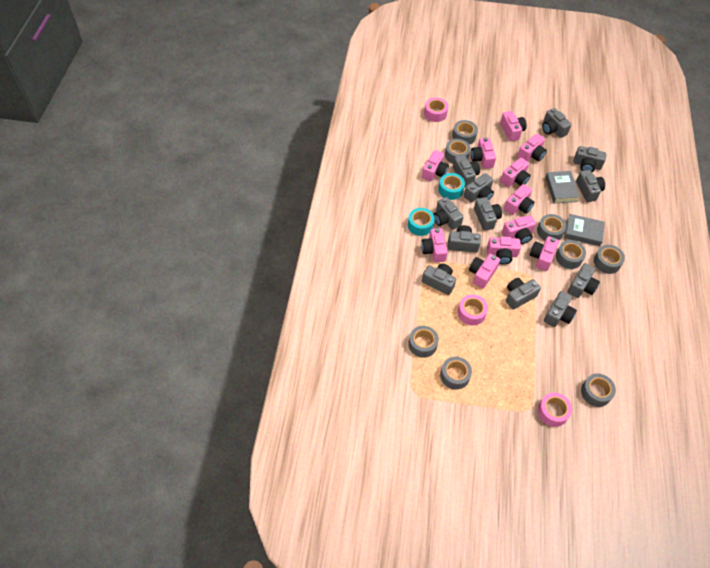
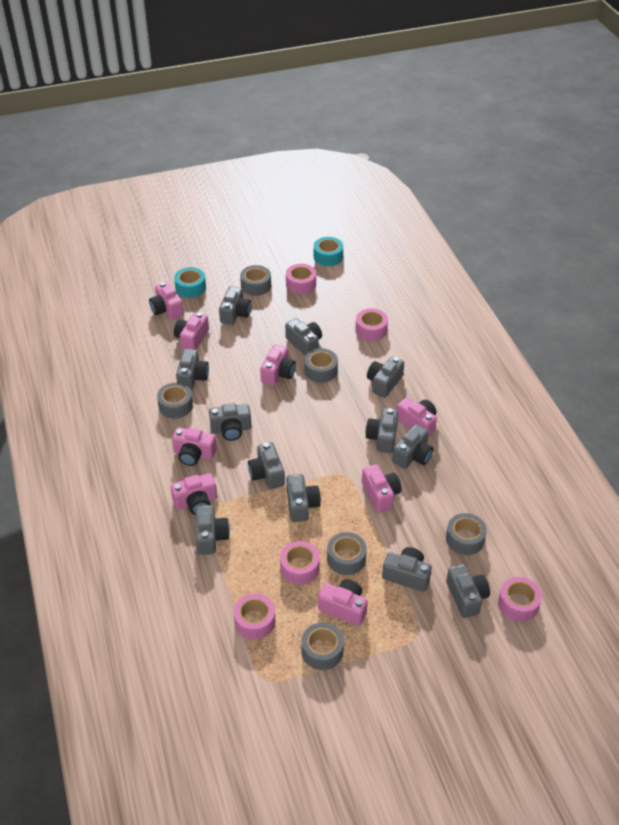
grey book: 2 -> 0
grey tape: 8 -> 6
pink camera: 11 -> 8
pink tape: 3 -> 5

